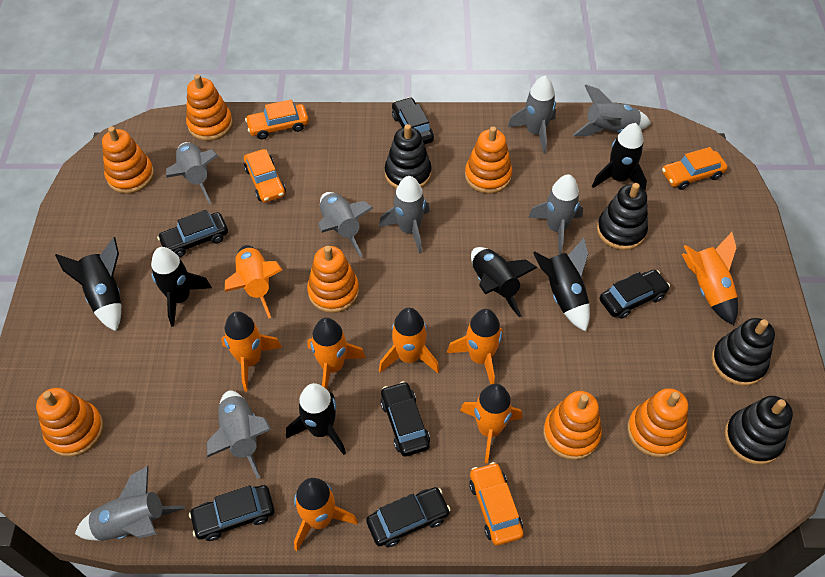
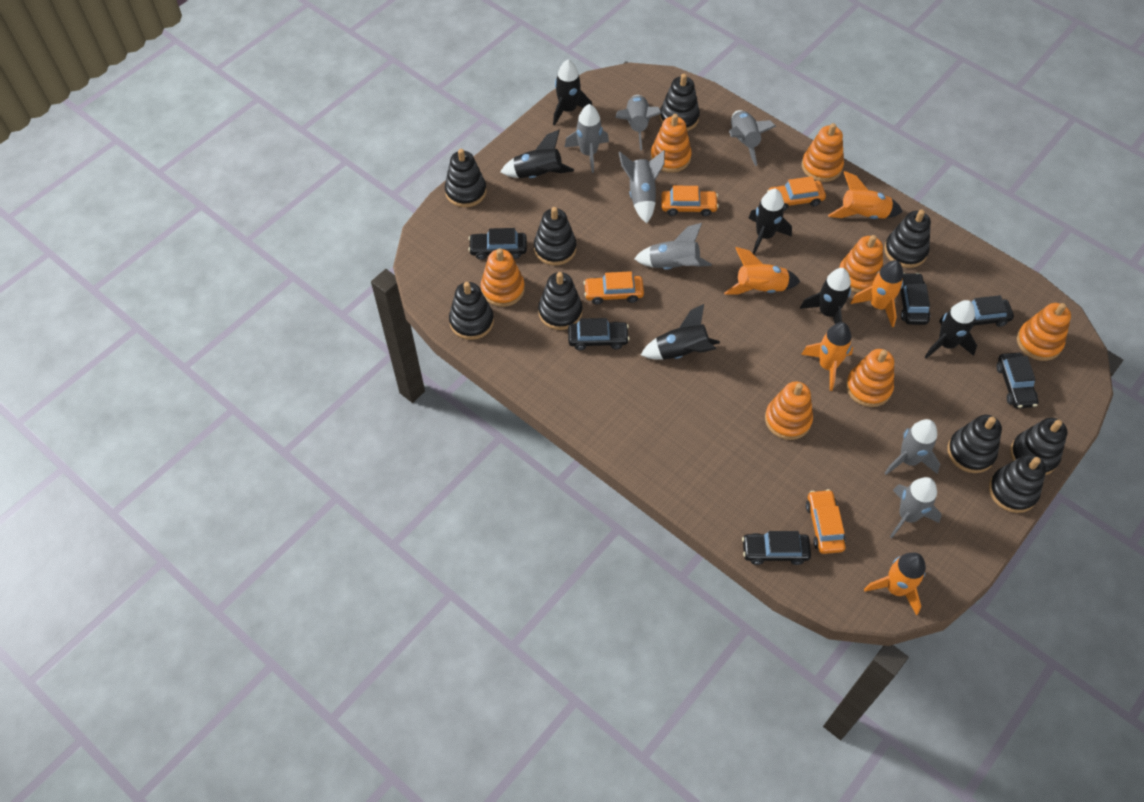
black stacking toy: 4 -> 9
grey rocket: 8 -> 7
orange rocket: 8 -> 5

